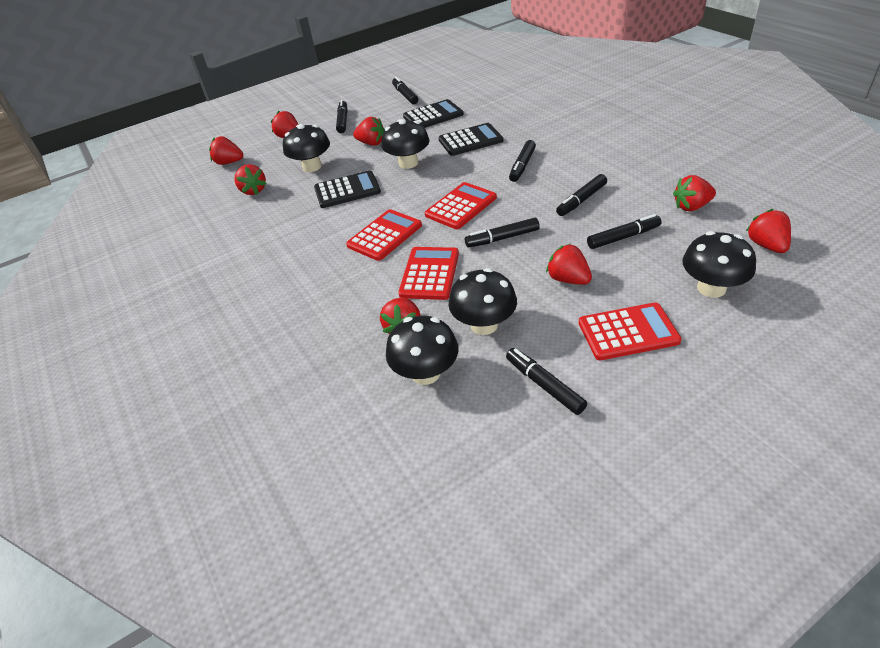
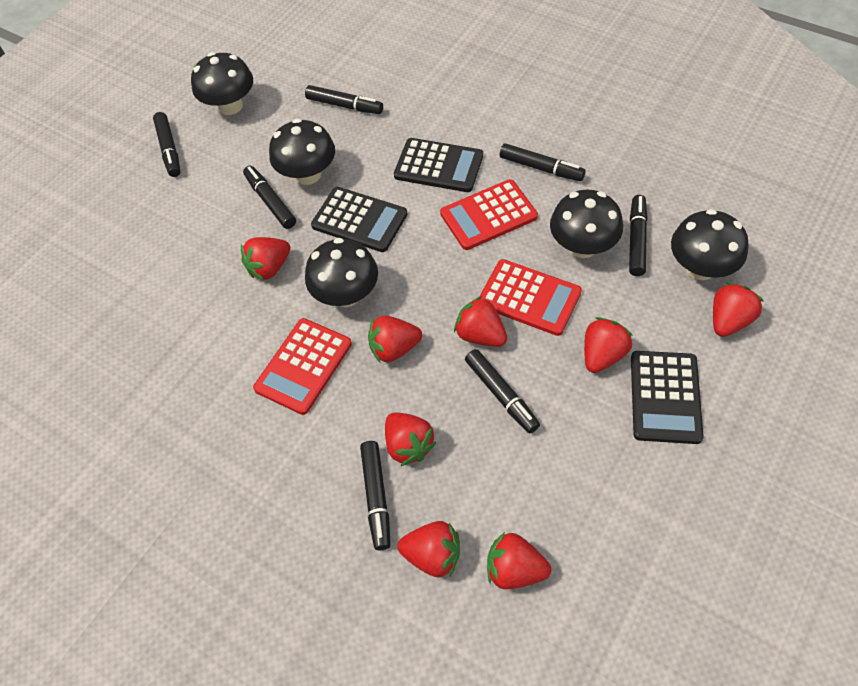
red calculator: 4 -> 3

